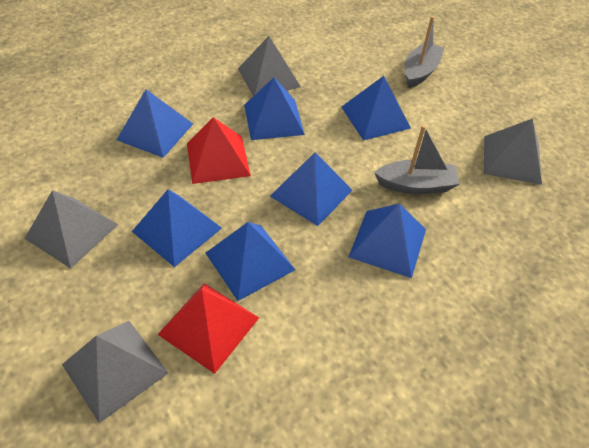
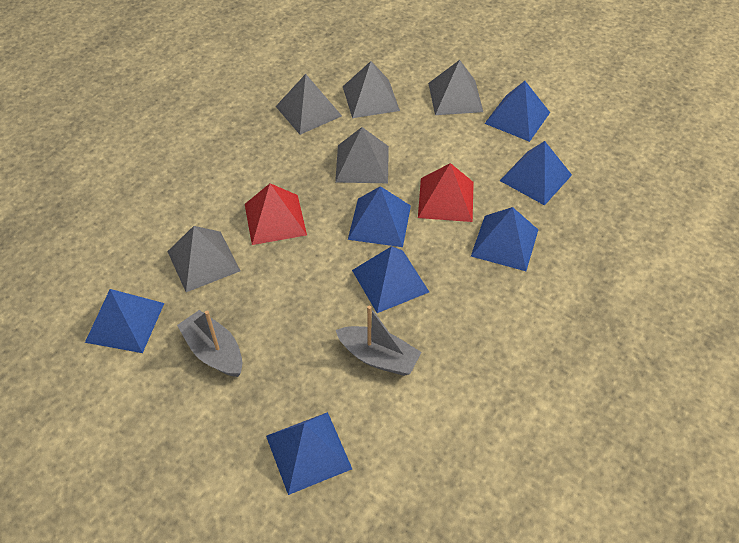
grey pyramid: 4 -> 5

